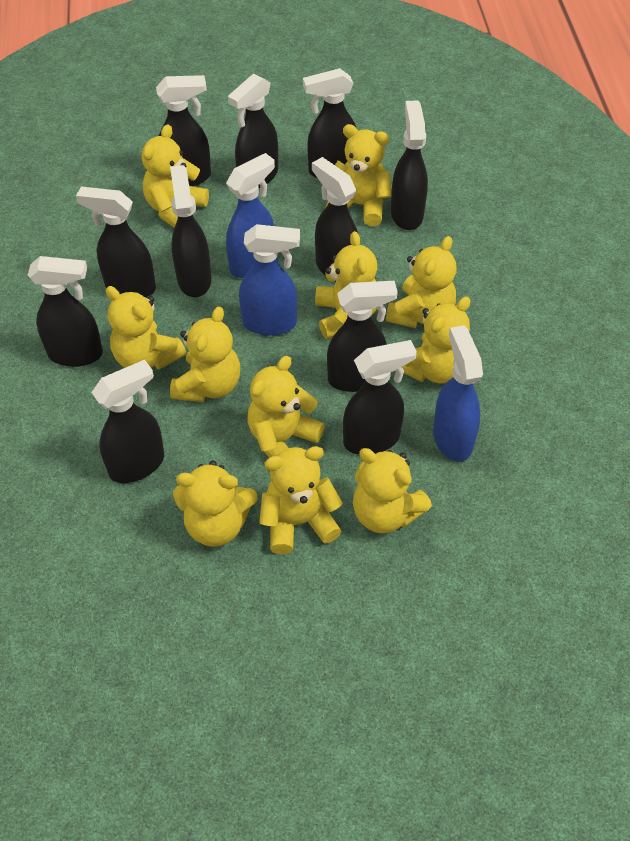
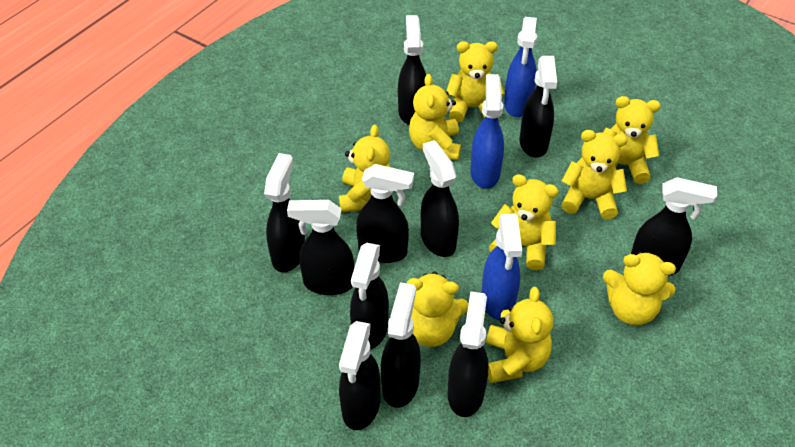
yellow teddy bear: 11 -> 9

